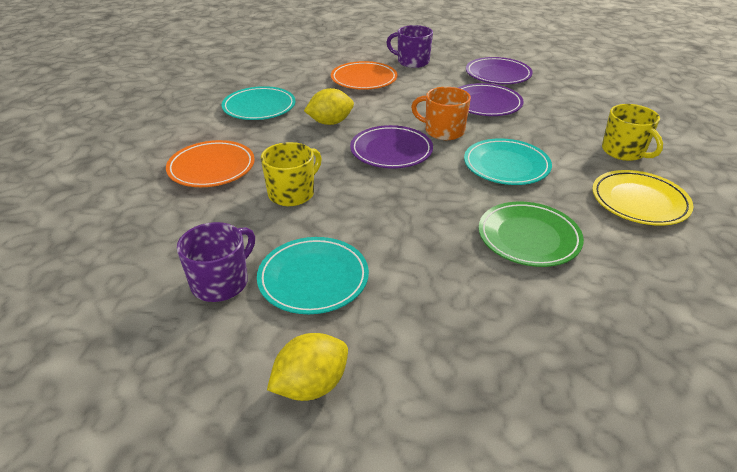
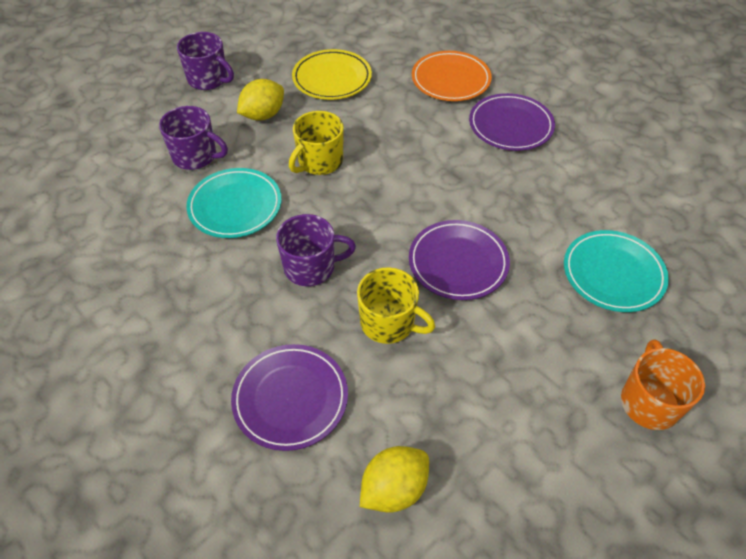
green plate: 1 -> 0
orange plate: 2 -> 1
purple mug: 2 -> 3
turquoise plate: 3 -> 2

